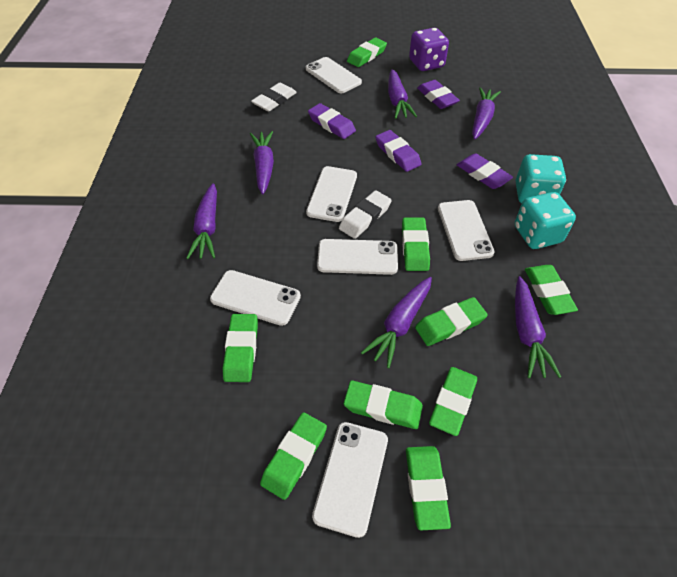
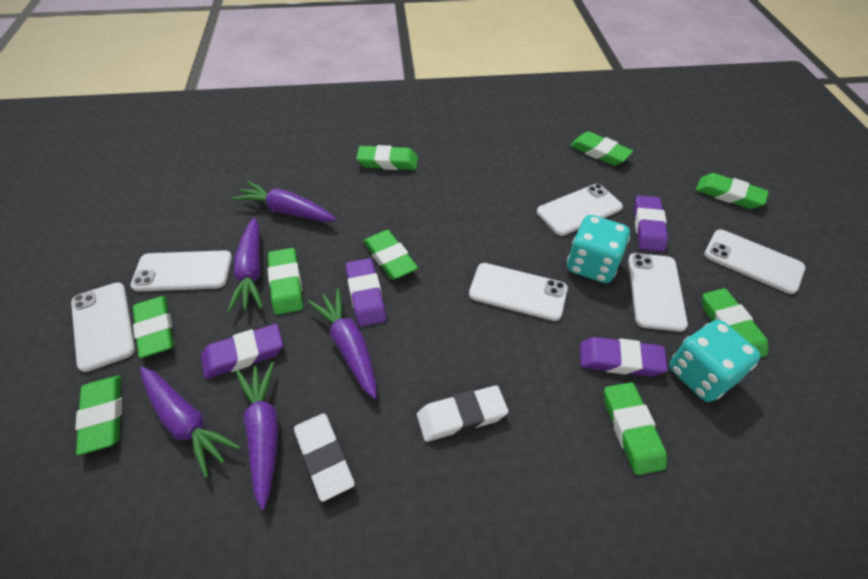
purple carrot: 6 -> 5
purple dice: 1 -> 0

